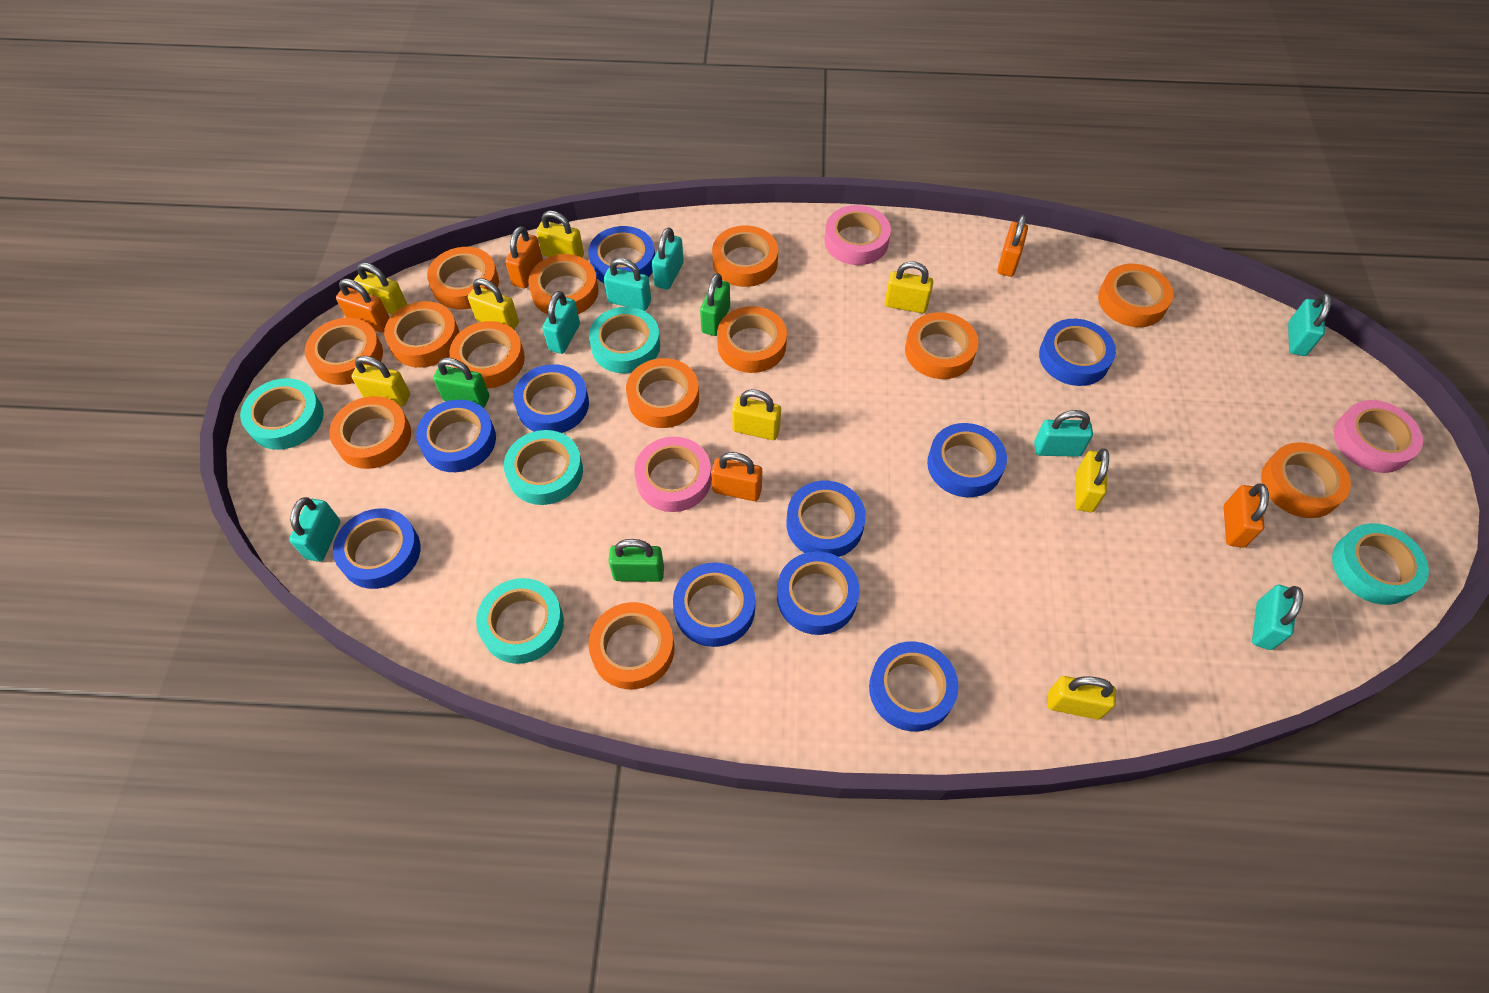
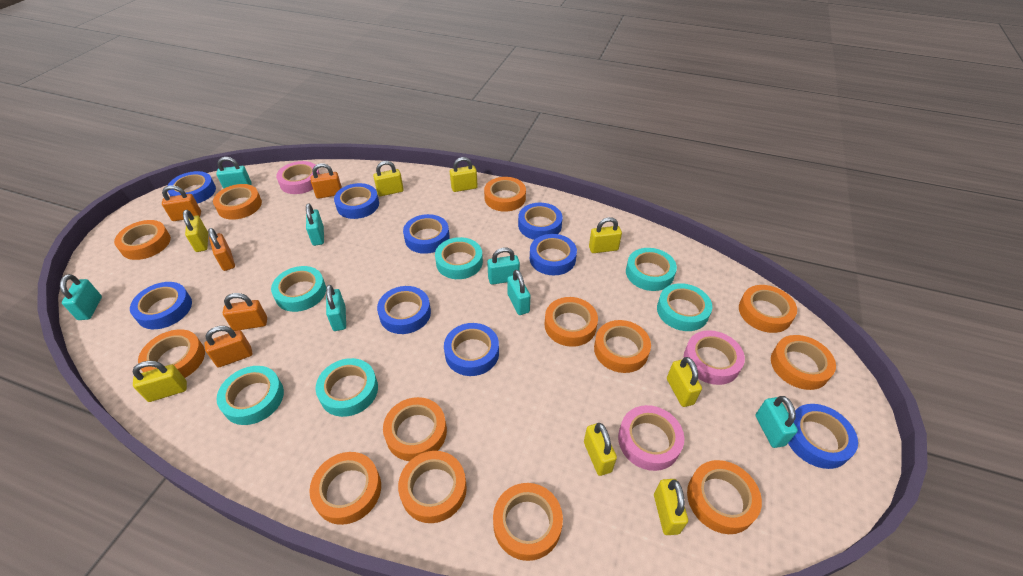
blue tape: 10 -> 9
green padlock: 3 -> 0
turquoise tape: 5 -> 6

